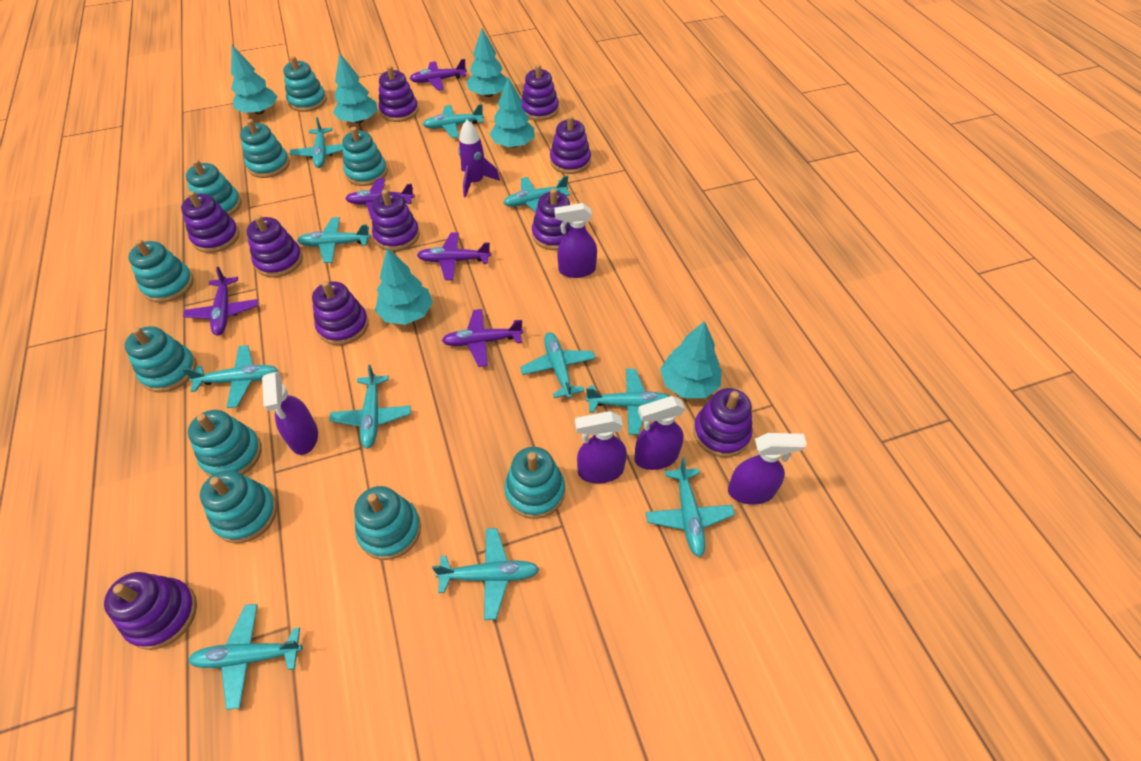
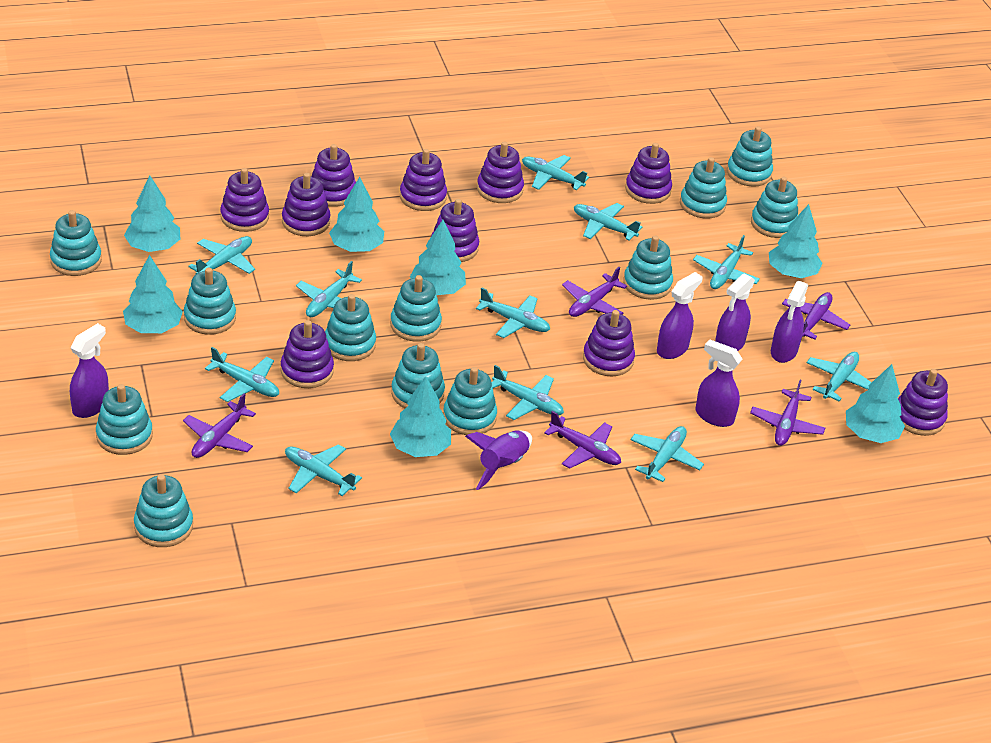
turquoise stacking toy: 10 -> 12
turquoise tree: 6 -> 7

